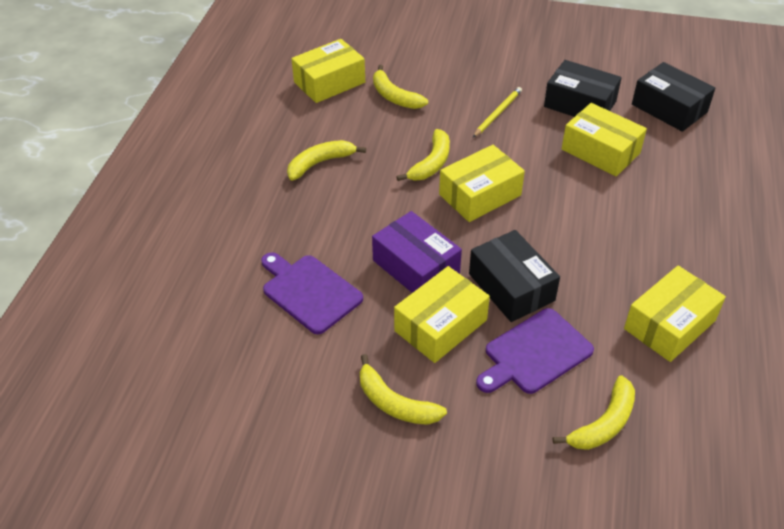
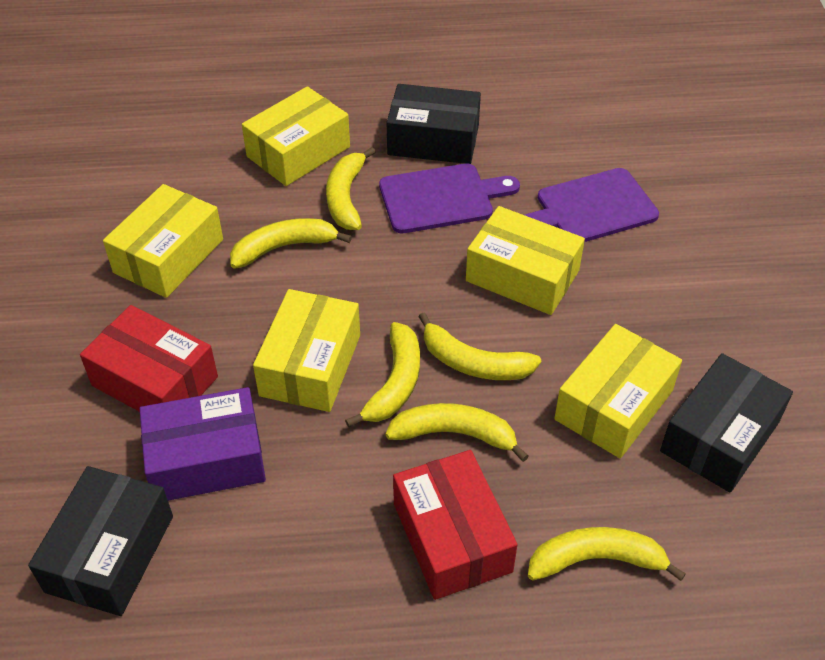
red box: 0 -> 2
yellow banana: 5 -> 6
yellow pencil: 1 -> 0

